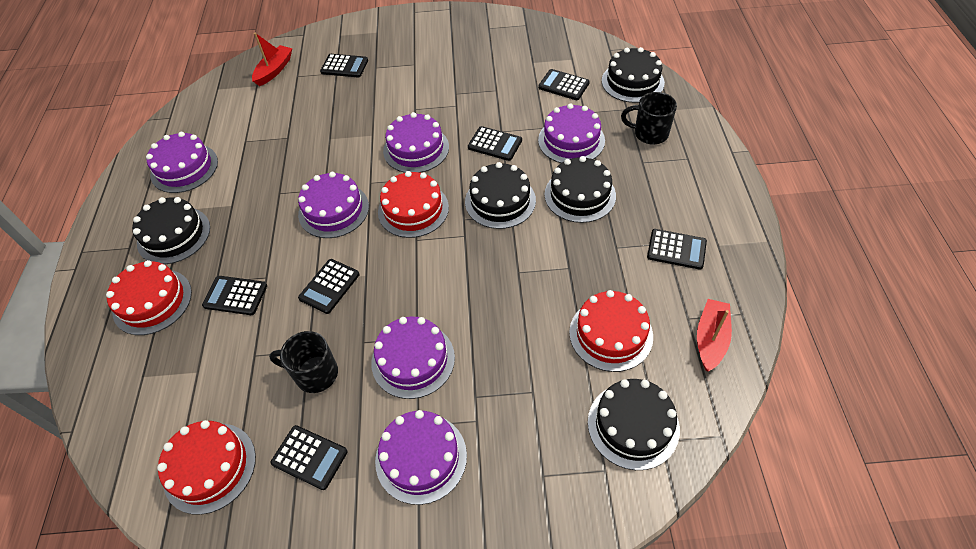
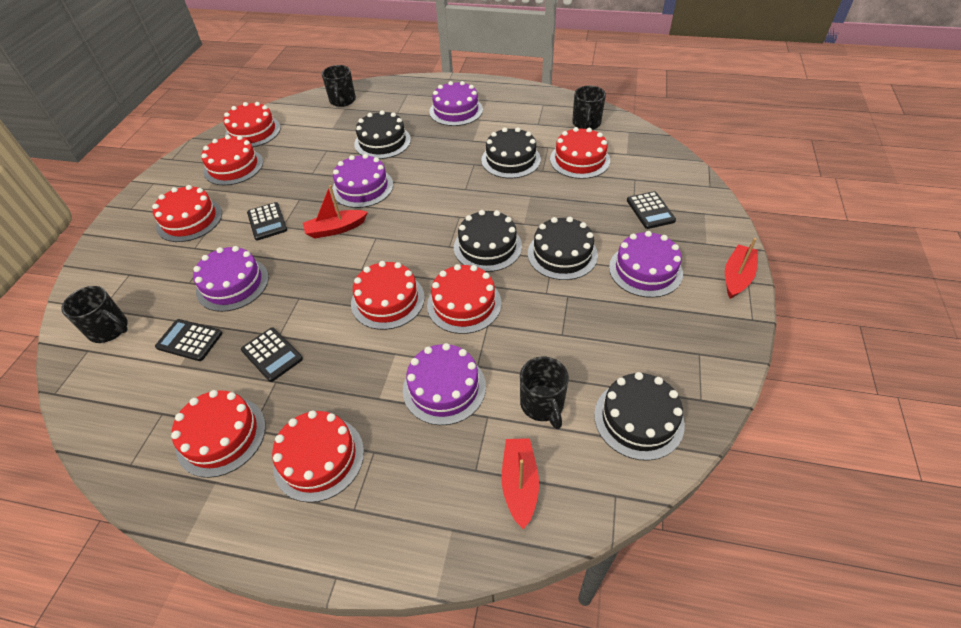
black calculator: 7 -> 4
black mug: 2 -> 4
purple cake: 6 -> 5
red boat: 2 -> 3
red cake: 4 -> 8

